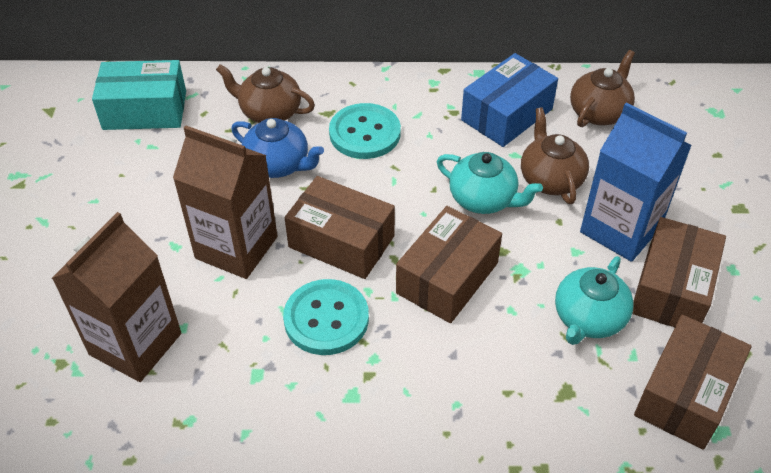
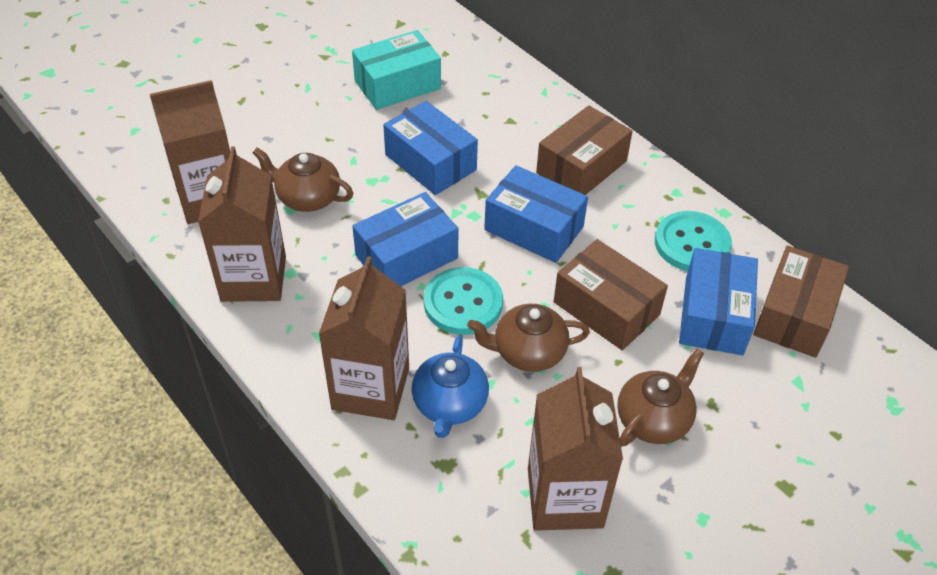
blue box: 1 -> 4
blue carton: 1 -> 0
brown box: 4 -> 3
brown carton: 2 -> 4
turquoise teapot: 2 -> 0

